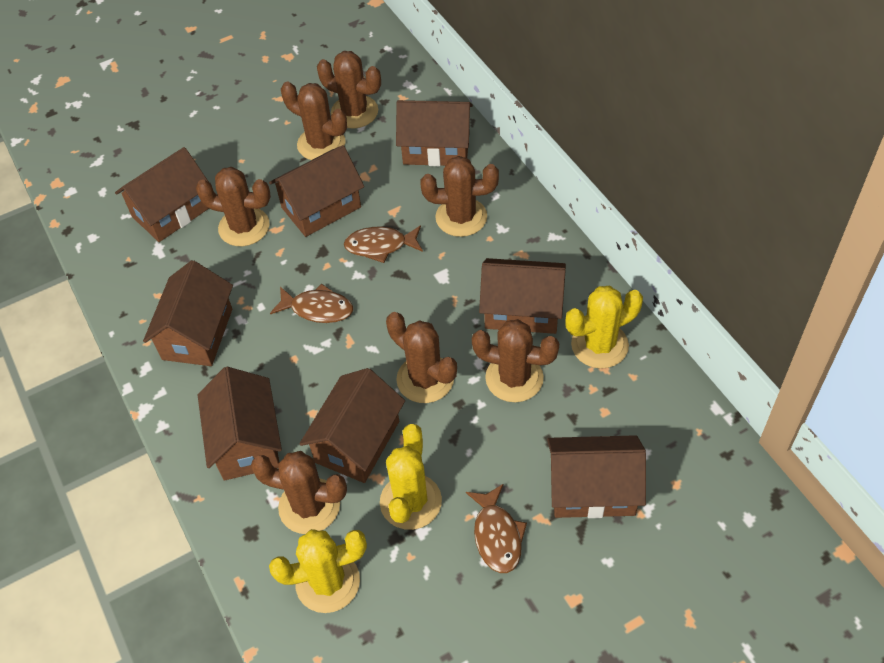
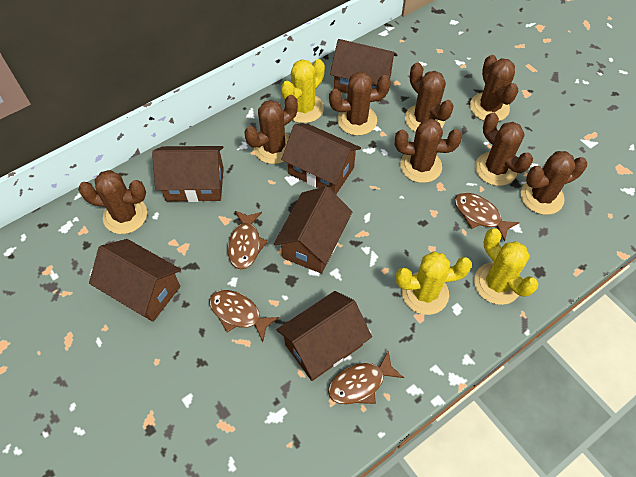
brown cactus: 7 -> 8
brown fish: 3 -> 4
brown house: 8 -> 6

